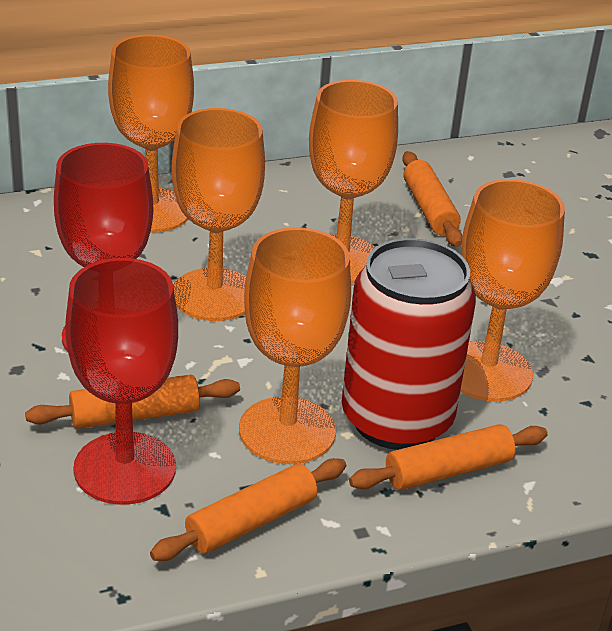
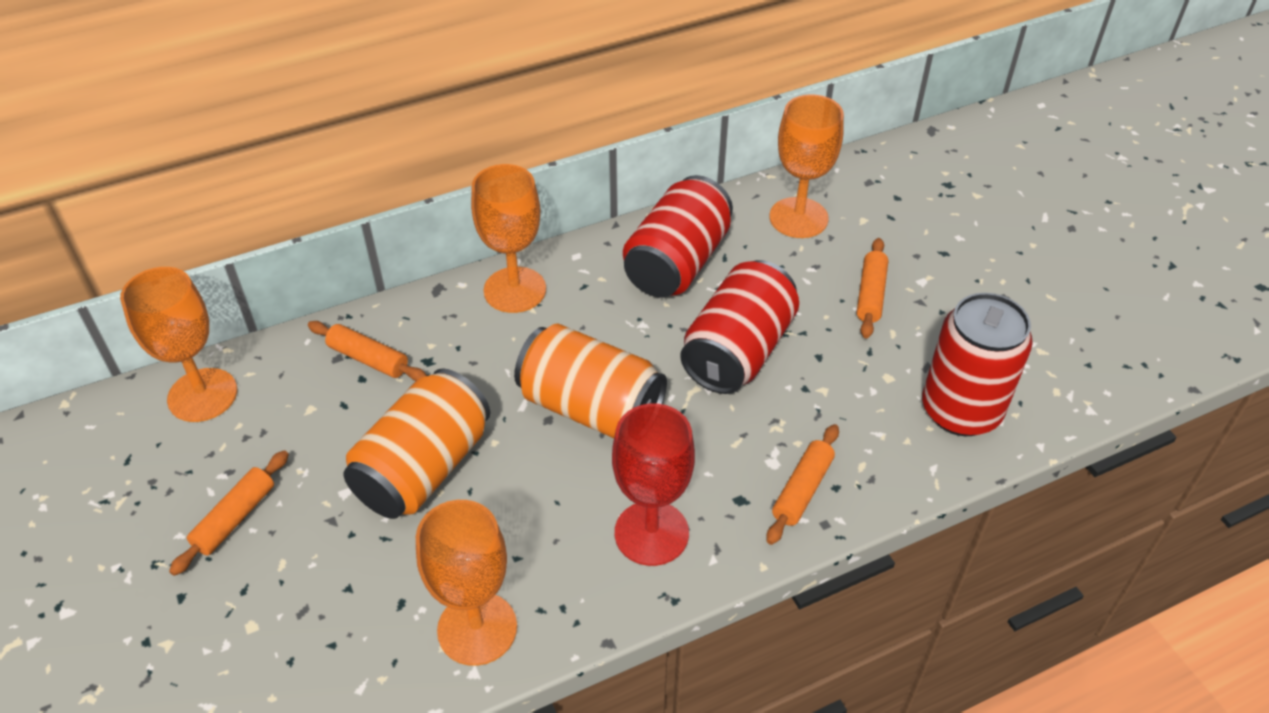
orange can: 0 -> 2
orange goblet: 5 -> 4
red can: 1 -> 3
red goblet: 2 -> 1

